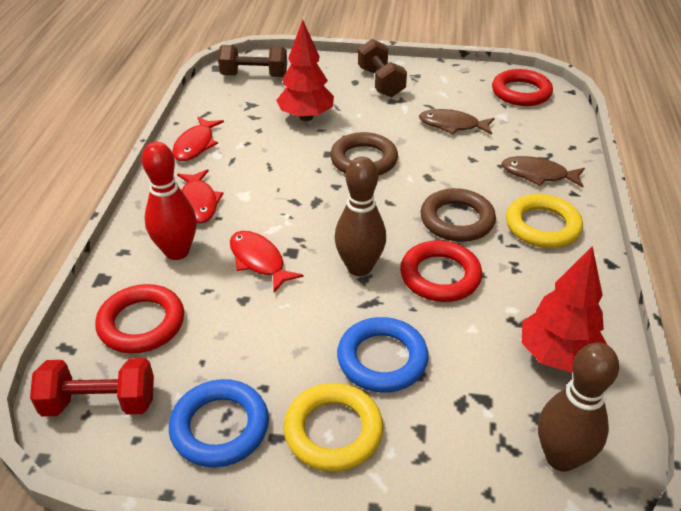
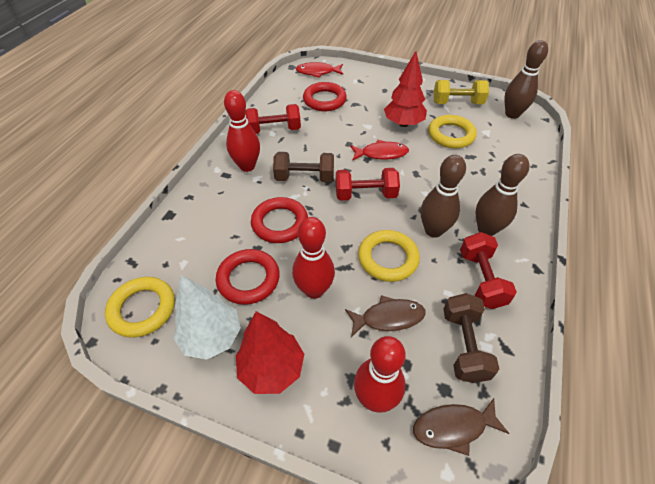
blue ring: 2 -> 0
brown bowling pin: 2 -> 3
brown ring: 2 -> 0
red bowling pin: 1 -> 3
red dumbbell: 1 -> 3
red fish: 3 -> 2
white tree: 0 -> 1
yellow dumbbell: 0 -> 1
yellow ring: 2 -> 3

